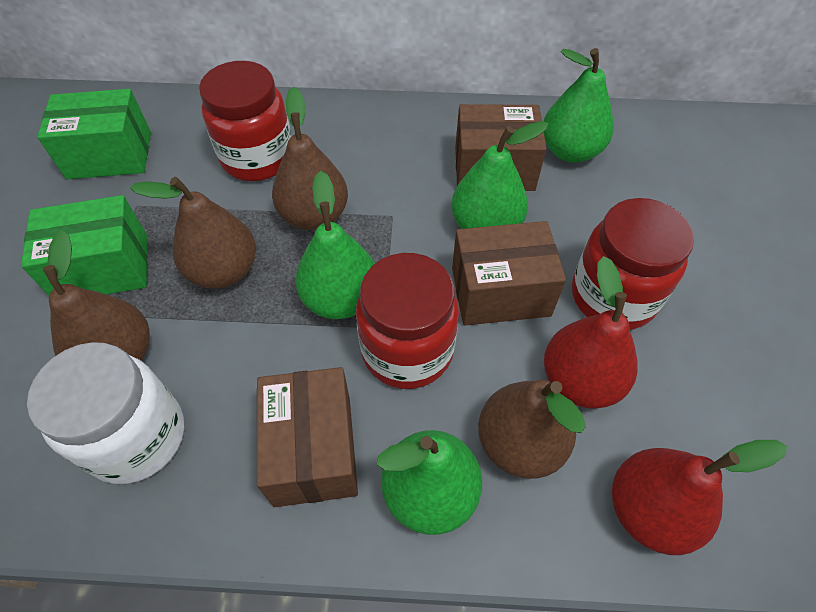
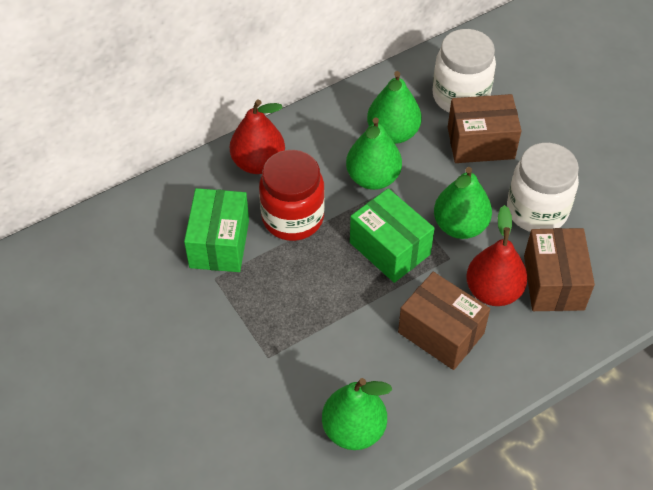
brown pear: 4 -> 0
red jar: 3 -> 1
white jar: 1 -> 2

